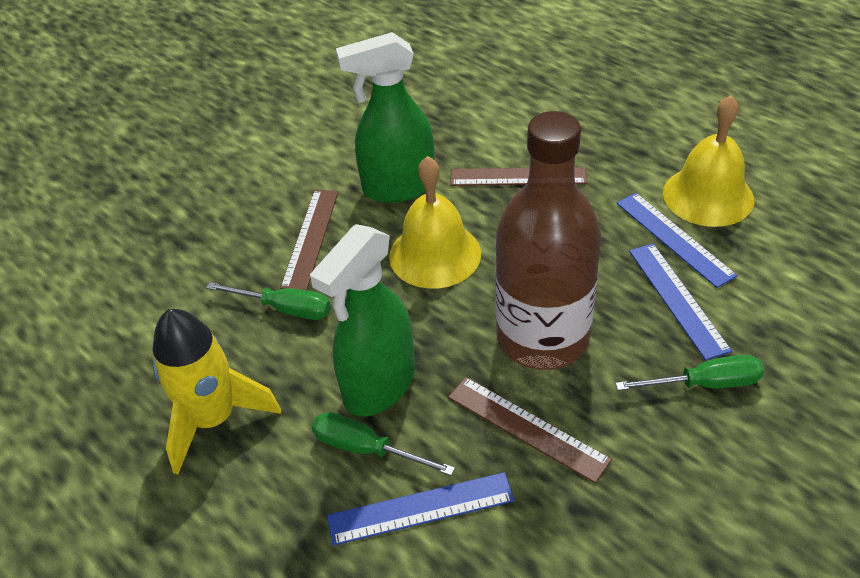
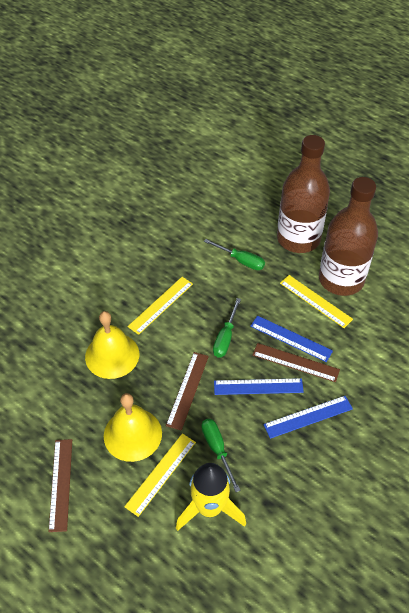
brown bottle: 1 -> 2
green spray bottle: 2 -> 0
yellow ruler: 0 -> 3

